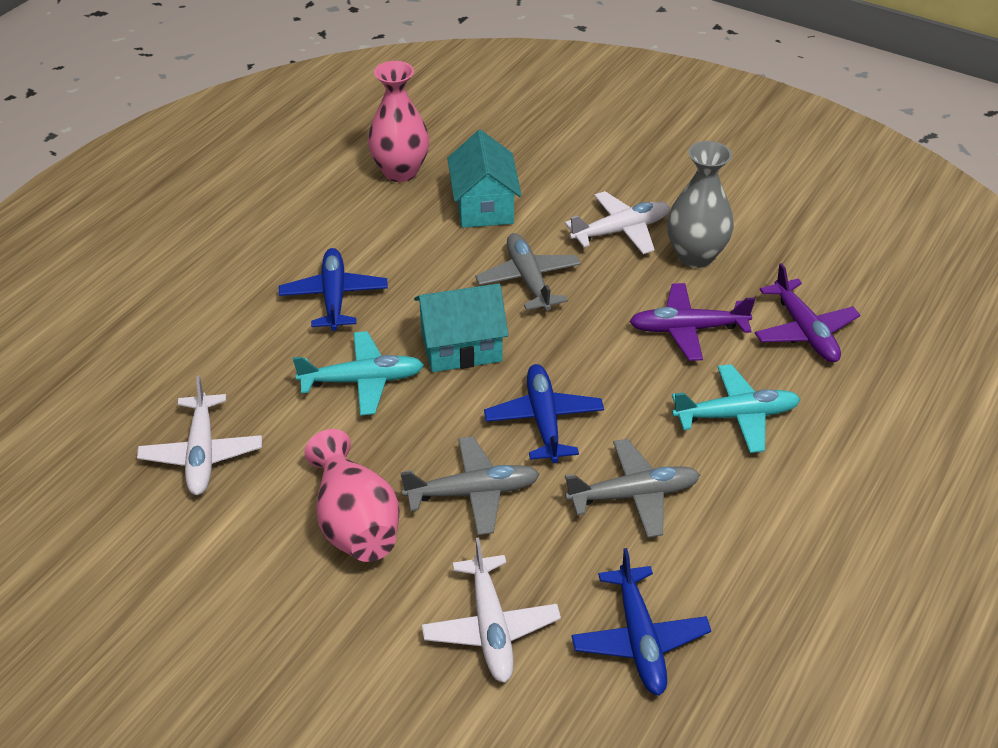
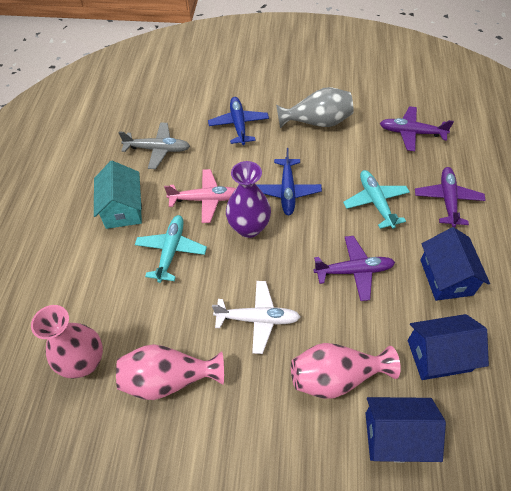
blue house: 0 -> 3
blue plane: 3 -> 2
grey plane: 3 -> 1
pink plane: 0 -> 1
pink vase: 2 -> 3
purple plane: 2 -> 3
purple vase: 0 -> 1
turquoise house: 2 -> 1
white plane: 3 -> 1

